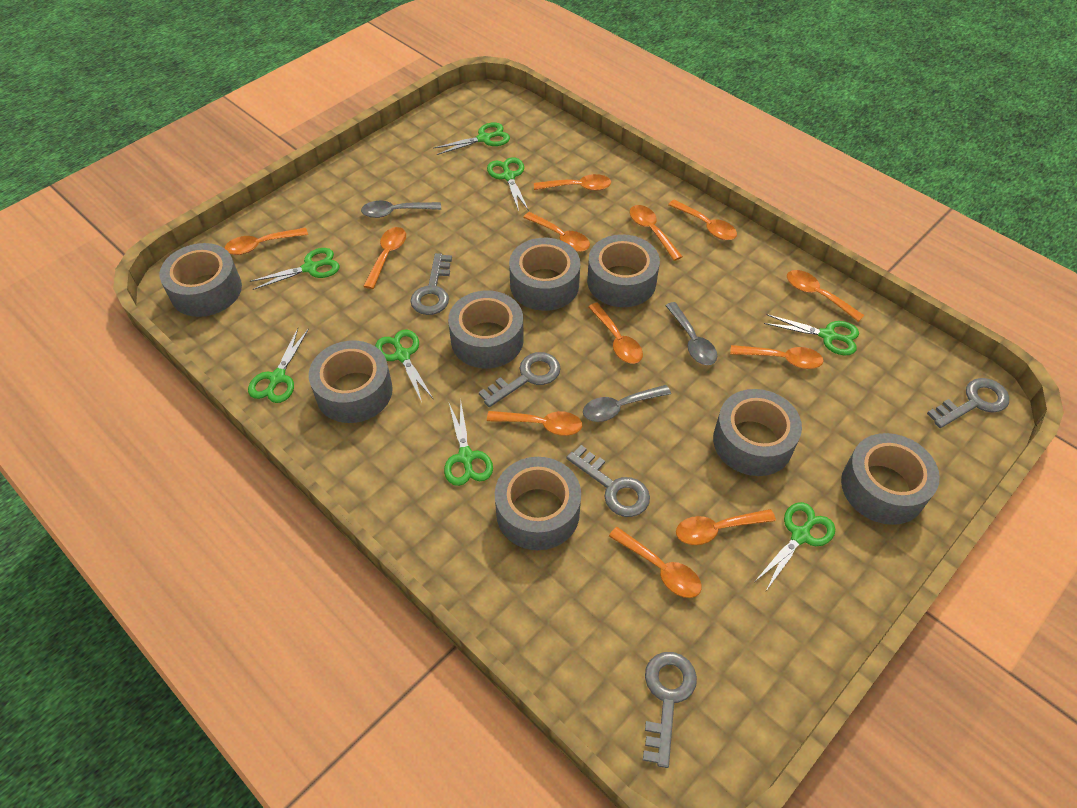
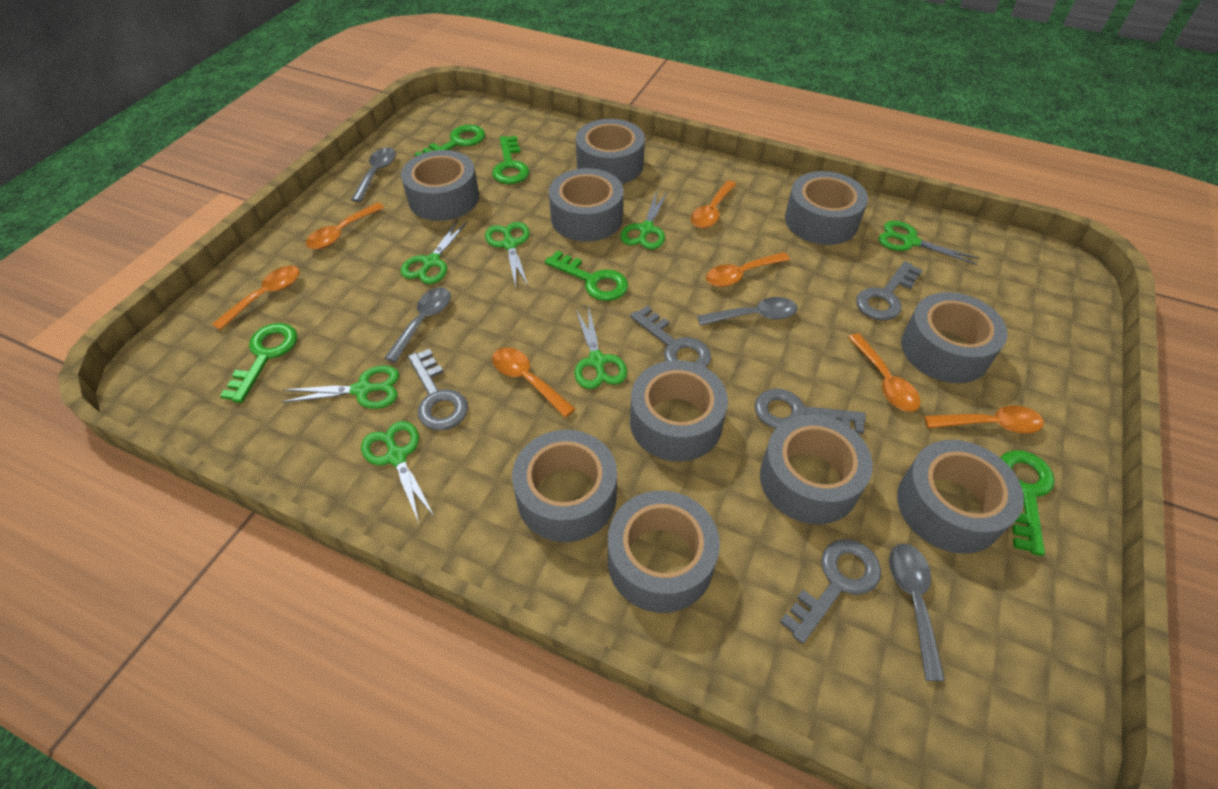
green key: 0 -> 5
green scissors: 8 -> 7
grey spoon: 3 -> 4
grey tape: 8 -> 10
orange spoon: 12 -> 7

